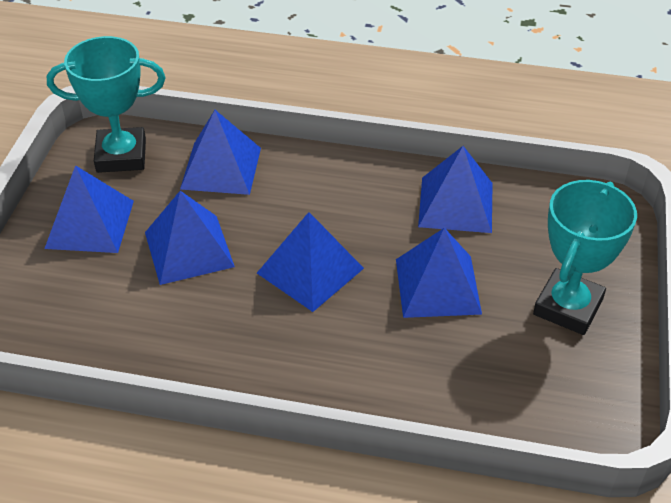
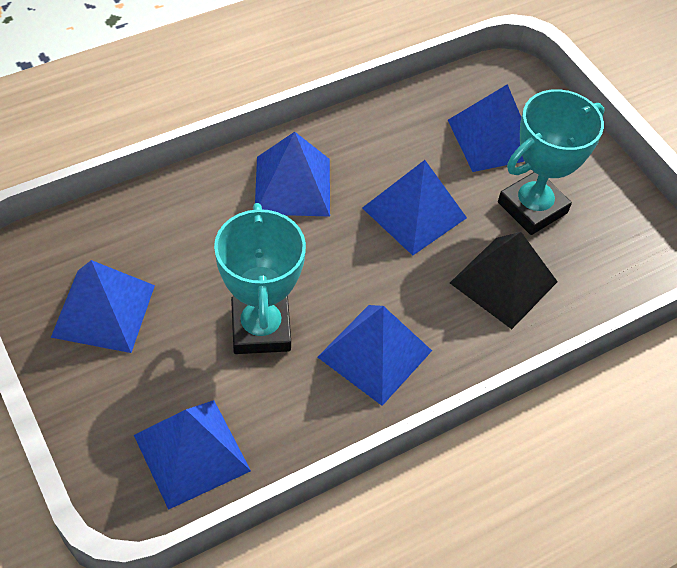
black pyramid: 0 -> 1

